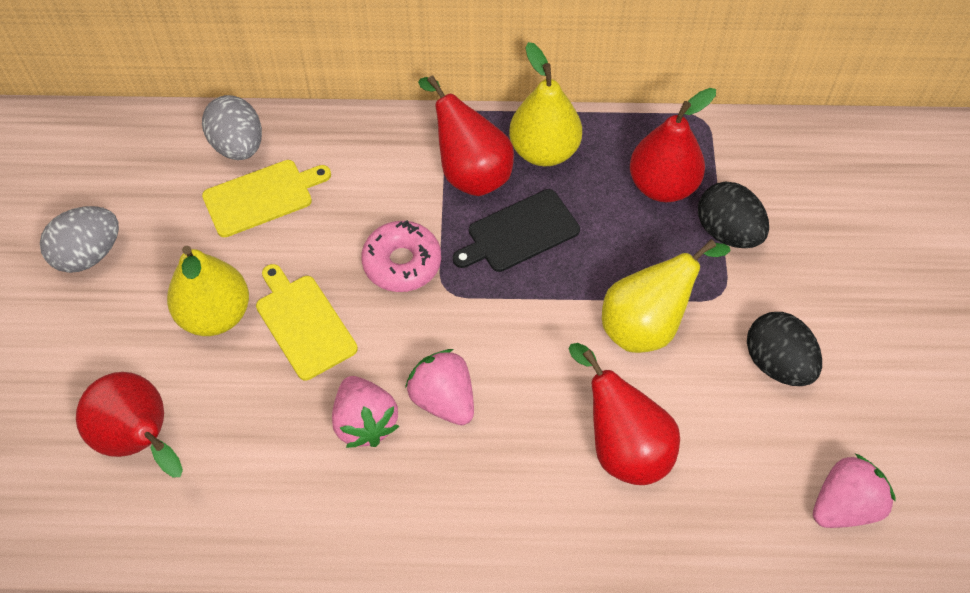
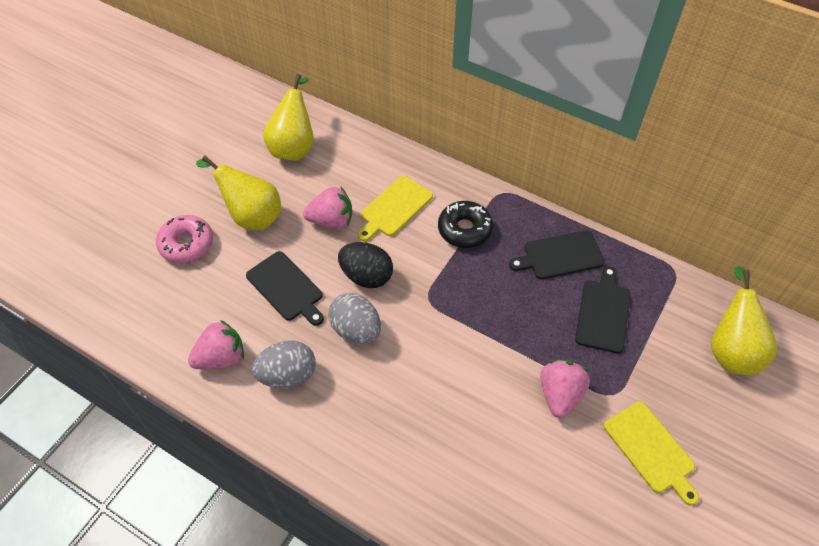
black cutting board: 1 -> 3
black donut: 0 -> 1
black egg: 2 -> 1
red pear: 4 -> 0

